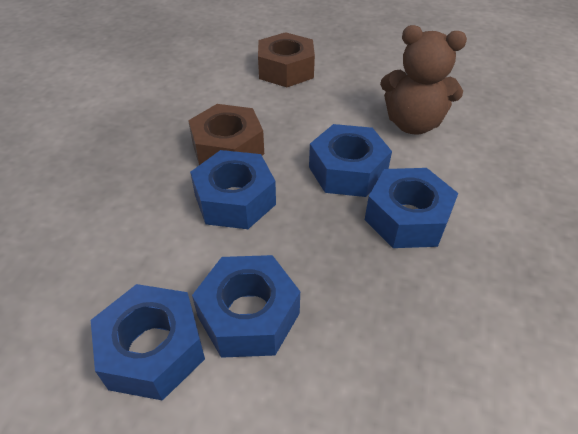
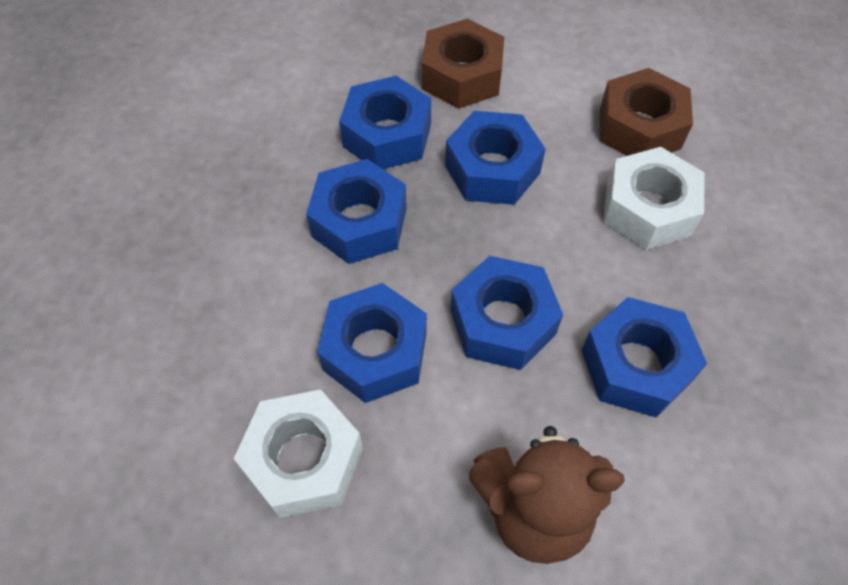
blue nut: 5 -> 6
white nut: 0 -> 2

